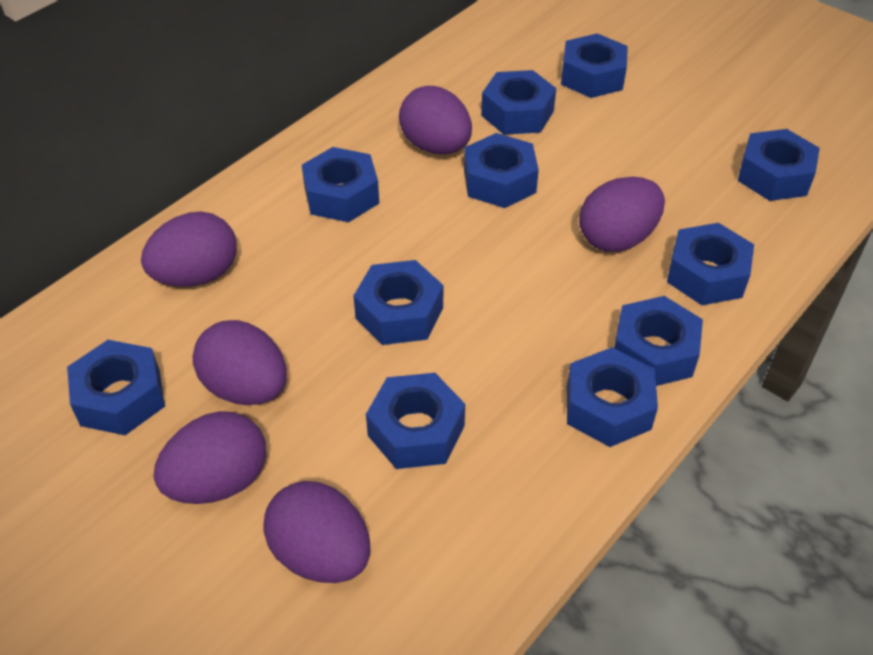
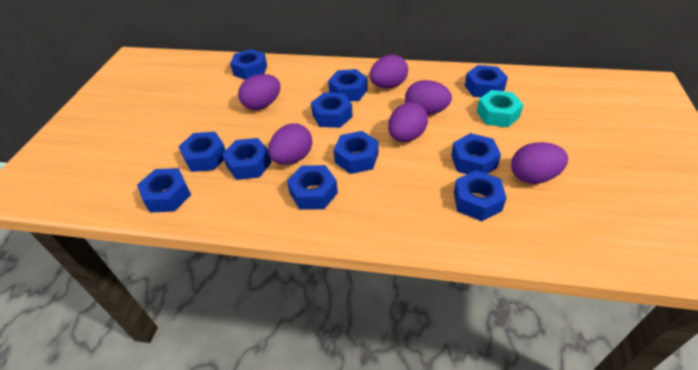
turquoise nut: 0 -> 1

